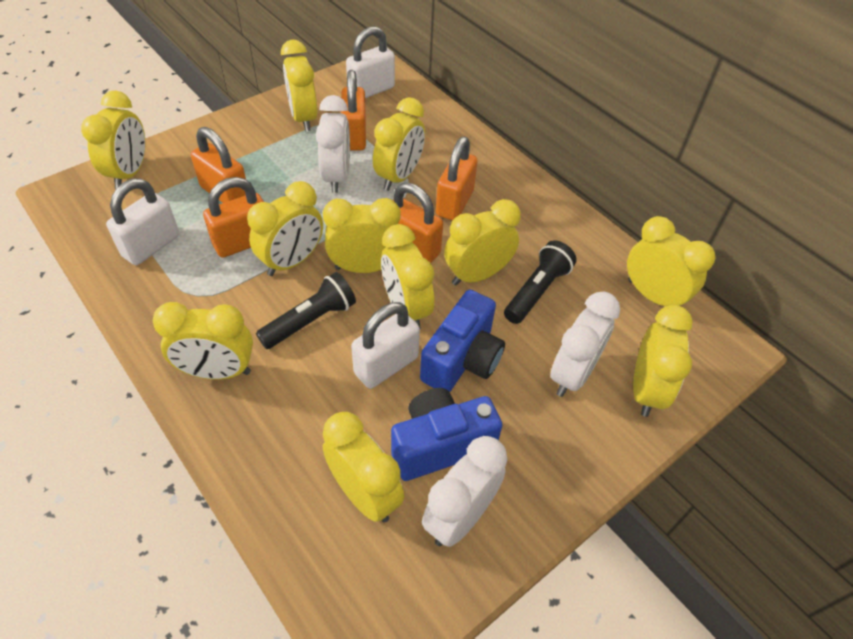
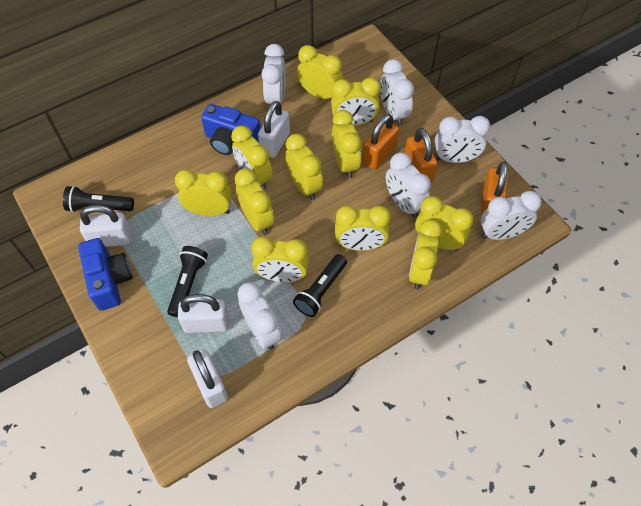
black flashlight: 2 -> 3
orange padlock: 5 -> 3
white clock: 3 -> 6
white padlock: 3 -> 4

